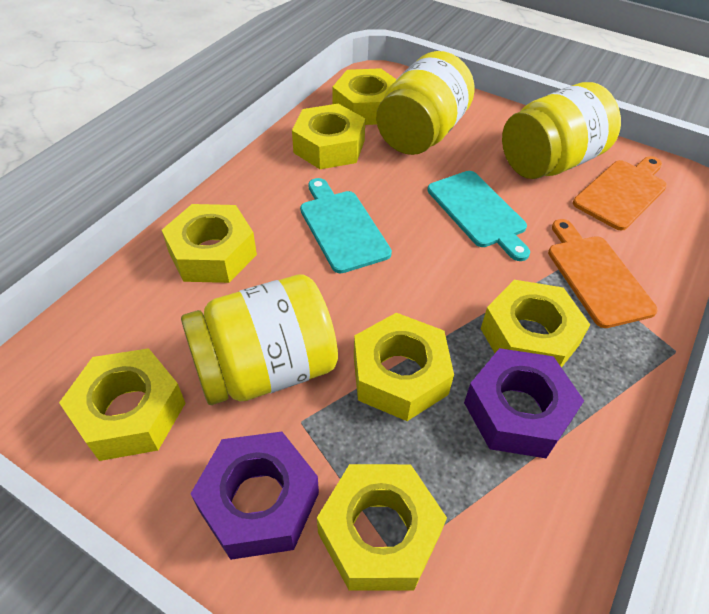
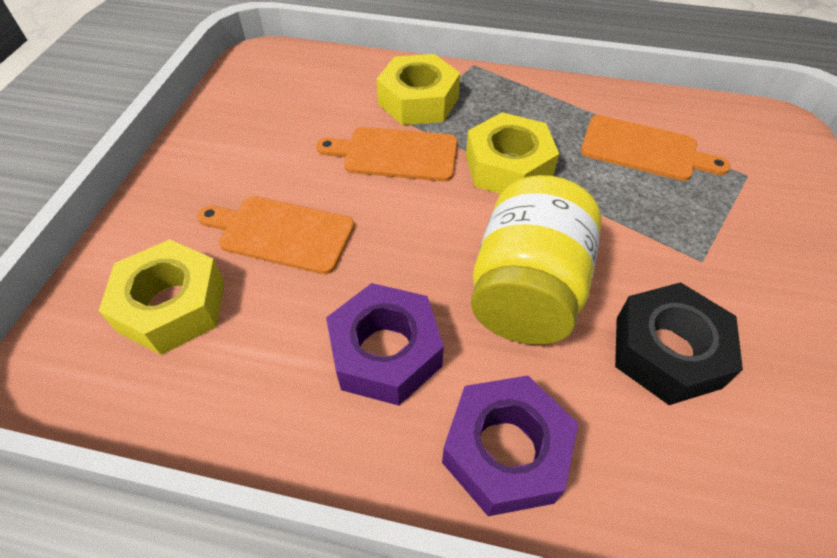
black nut: 0 -> 1
orange cutting board: 2 -> 3
turquoise cutting board: 2 -> 0
yellow jar: 3 -> 1
yellow nut: 7 -> 3

